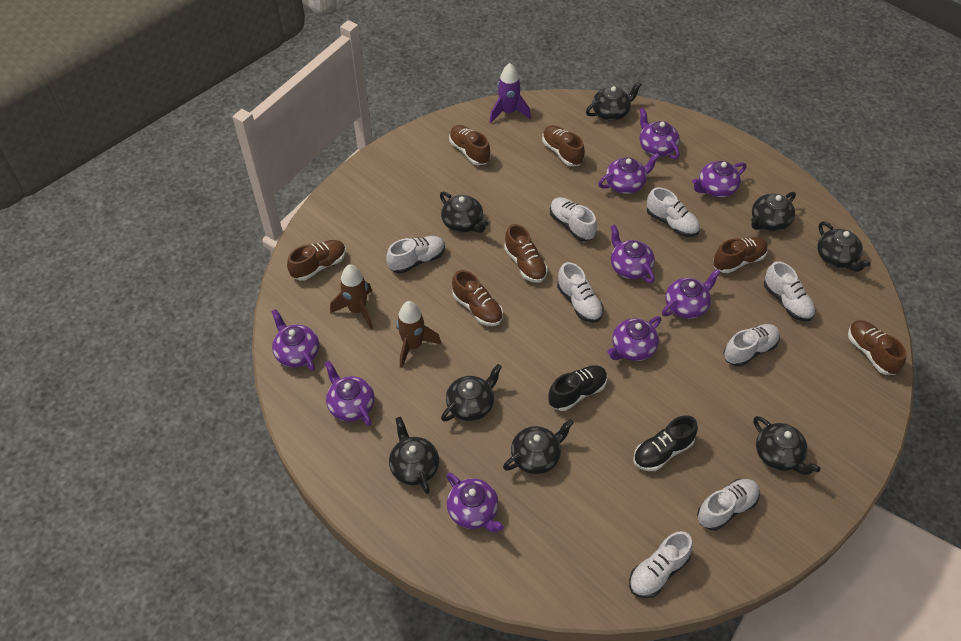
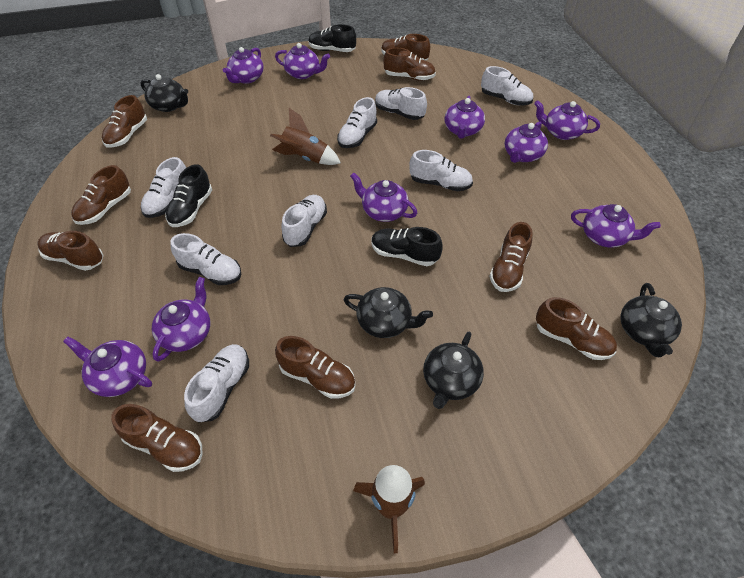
black shoe: 2 -> 3
black teapot: 8 -> 4
brown shoe: 7 -> 9
purple rocket: 1 -> 0

